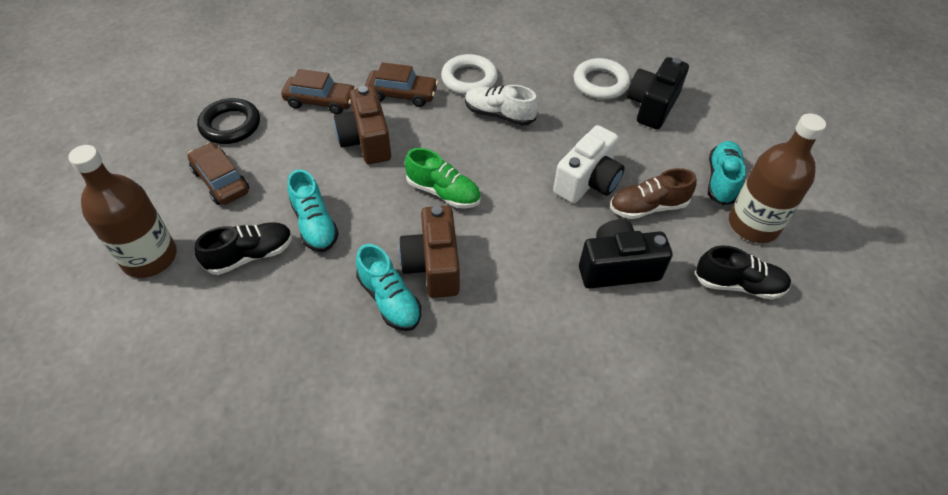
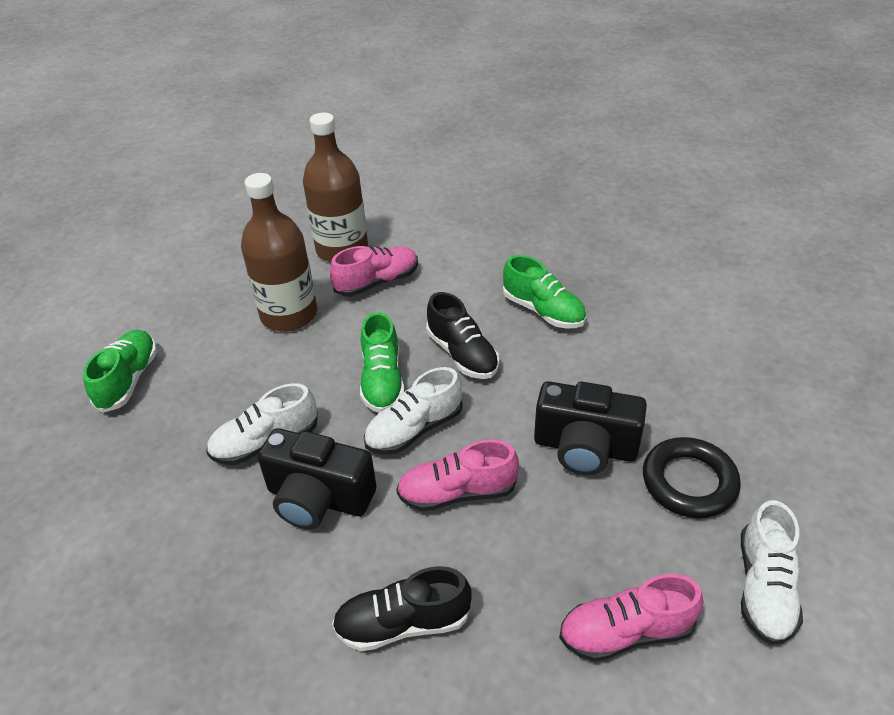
brown camera: 2 -> 0
brown car: 3 -> 0
brown shoe: 1 -> 0
green shoe: 1 -> 3
pink shoe: 0 -> 3
turquoise shoe: 3 -> 0
white camera: 1 -> 0
white ring: 2 -> 0
white shoe: 1 -> 3

